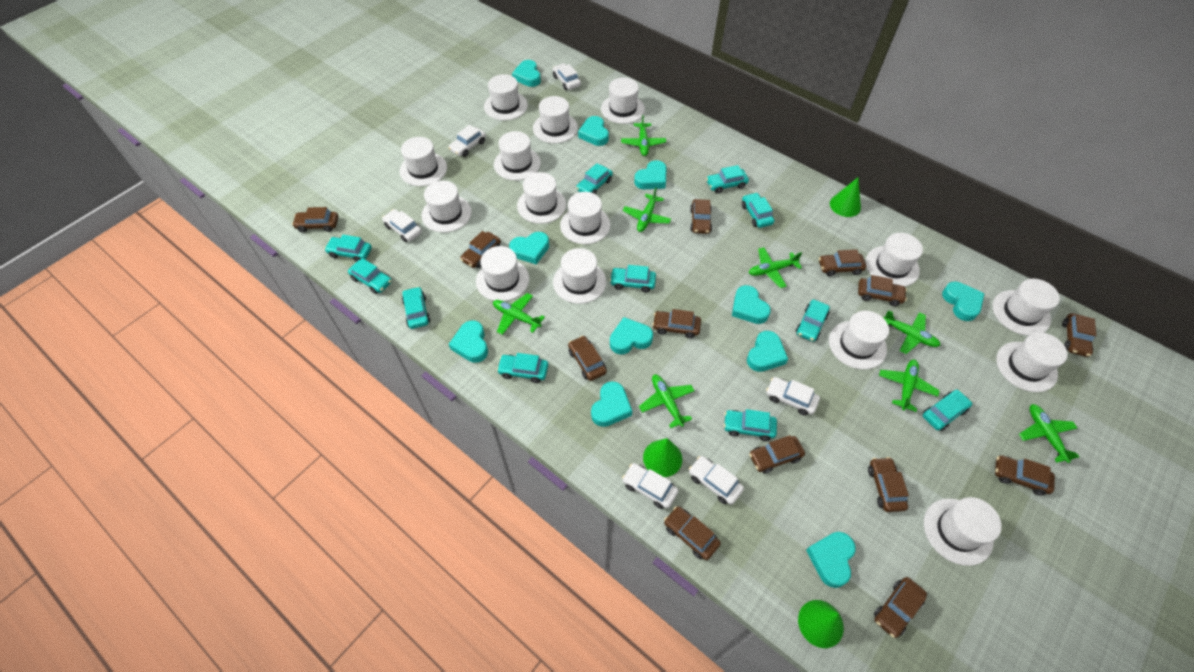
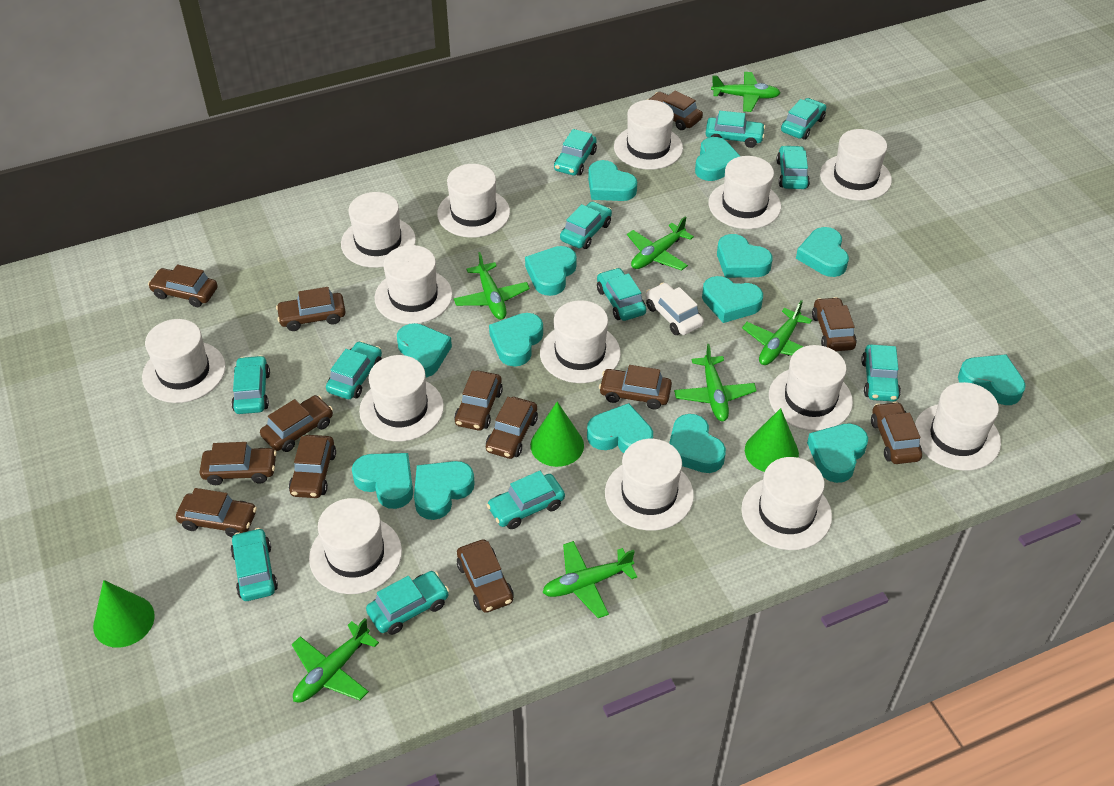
green plane: 8 -> 7
turquoise car: 11 -> 12
turquoise heart: 11 -> 14
white car: 6 -> 1
white hat: 15 -> 14

